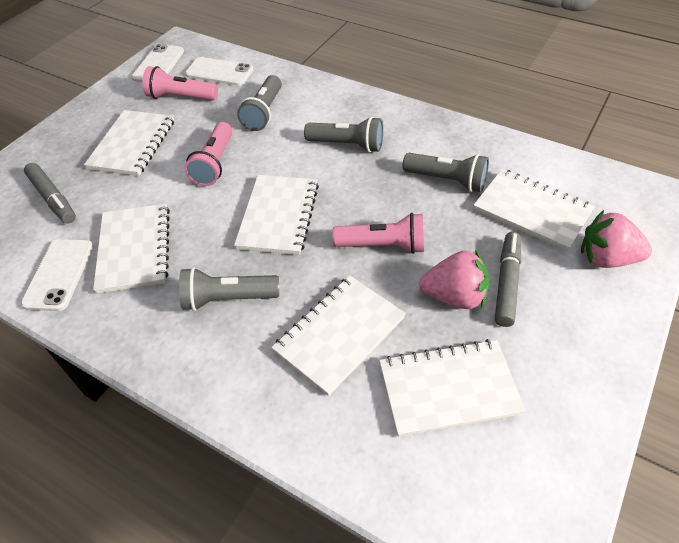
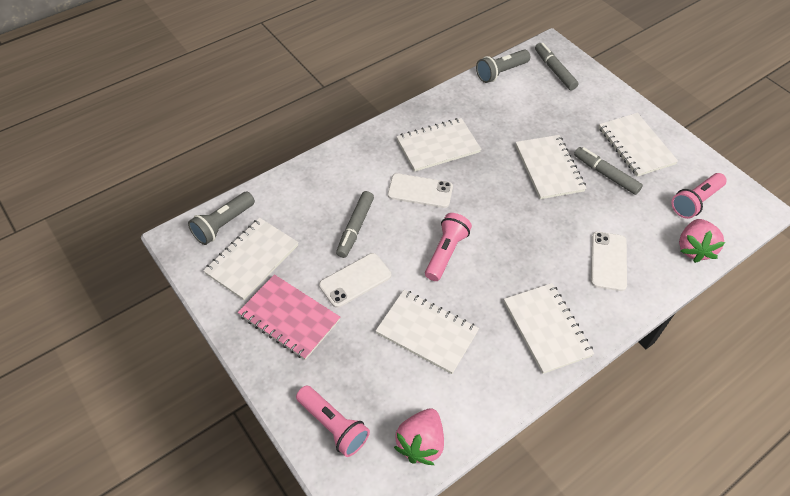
grey flashlight: 4 -> 2
grey marker: 2 -> 3
pink notebook: 0 -> 1

